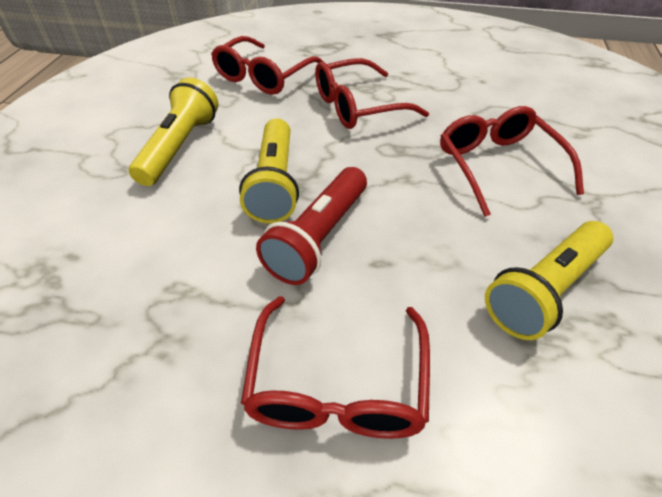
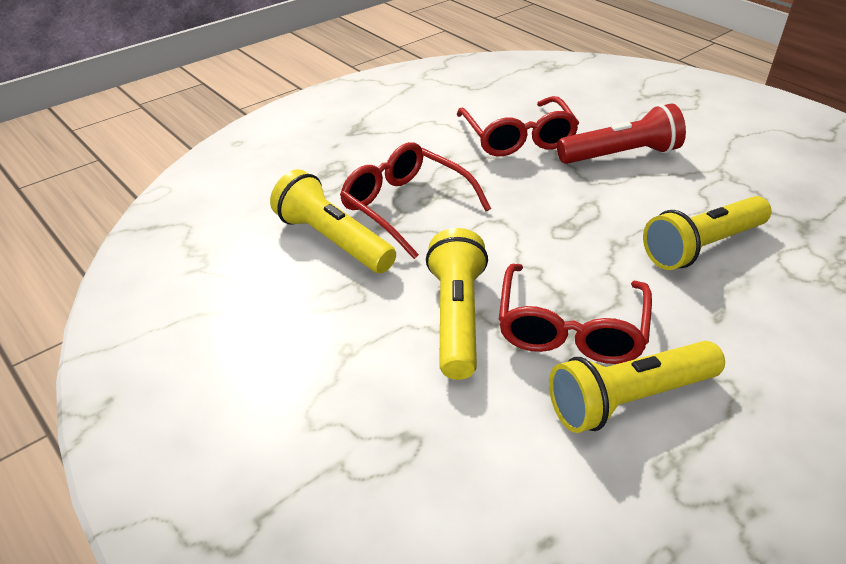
red glasses: 4 -> 3
yellow flashlight: 3 -> 4

